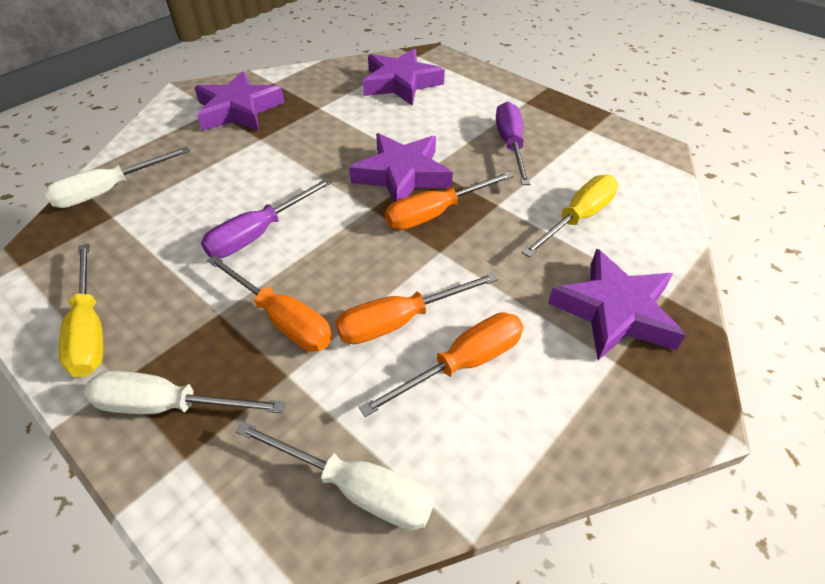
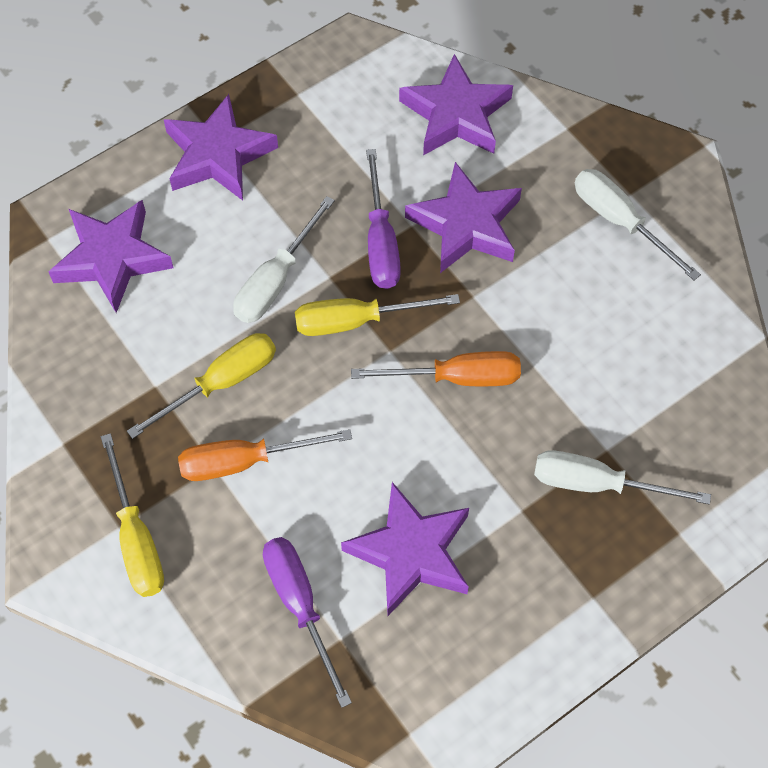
orange screwdriver: 4 -> 2
purple star: 4 -> 5
yellow screwdriver: 2 -> 3

